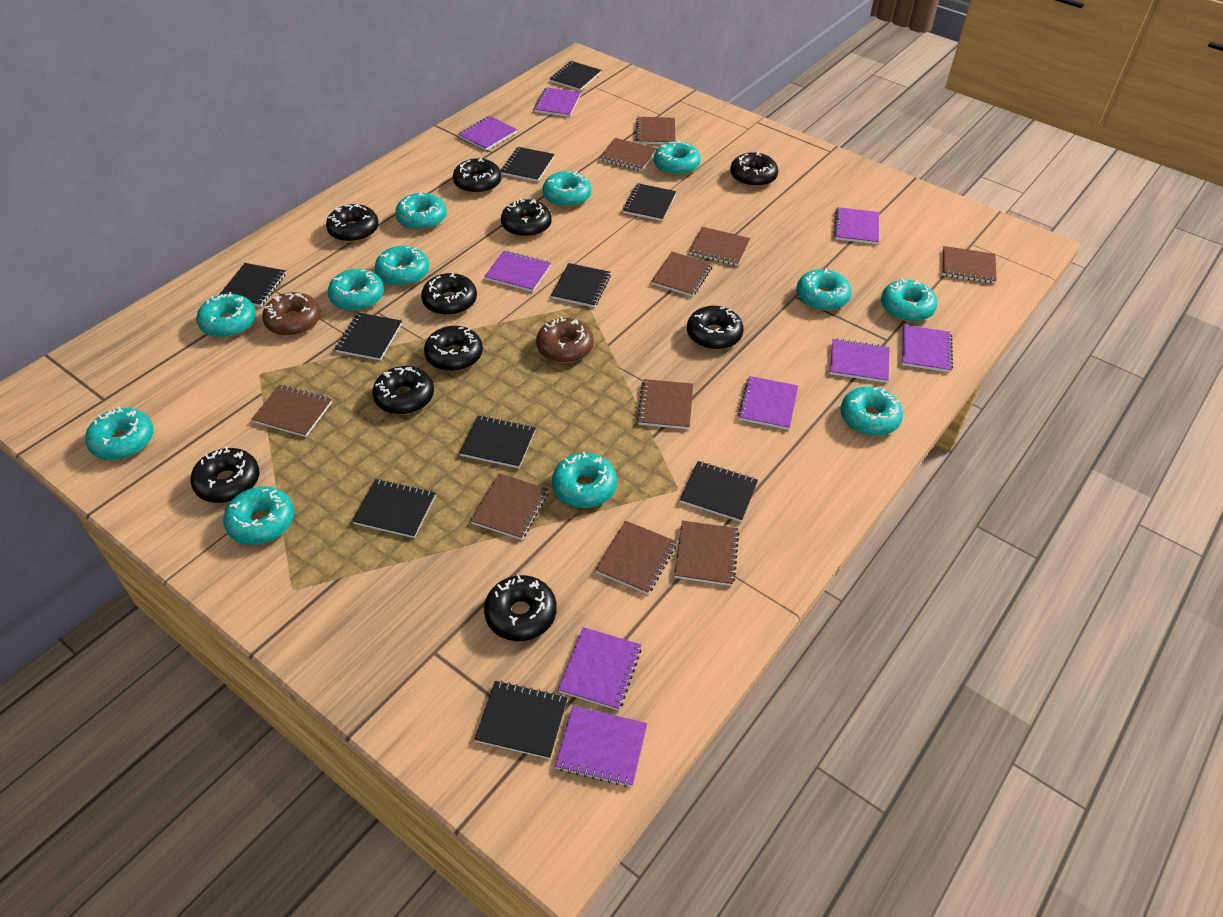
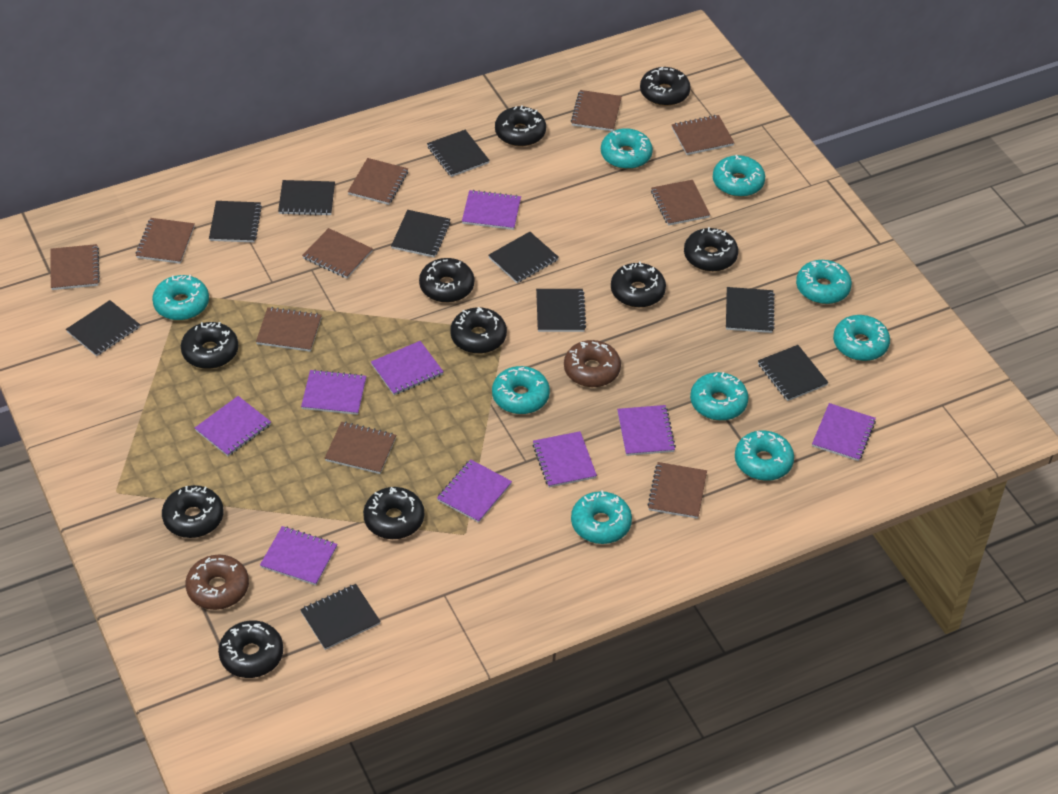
turquoise donut: 12 -> 9

